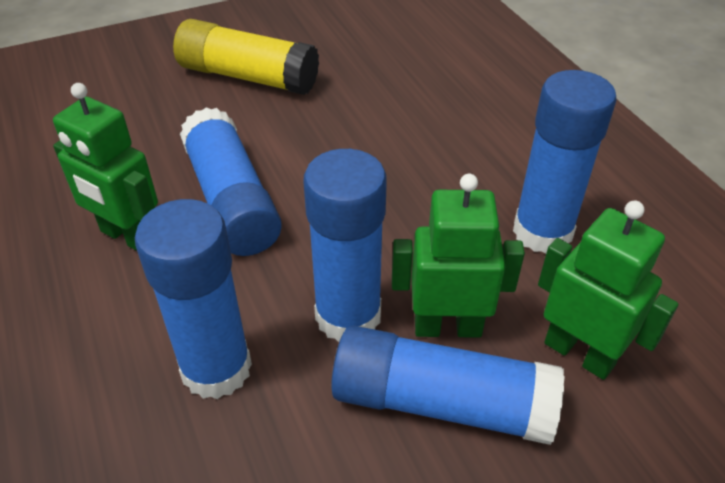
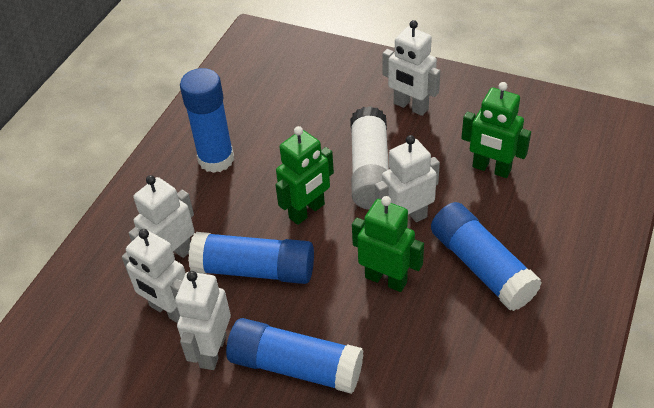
blue glue stick: 5 -> 4
white glue stick: 0 -> 1
white robot: 0 -> 5
yellow glue stick: 1 -> 0

